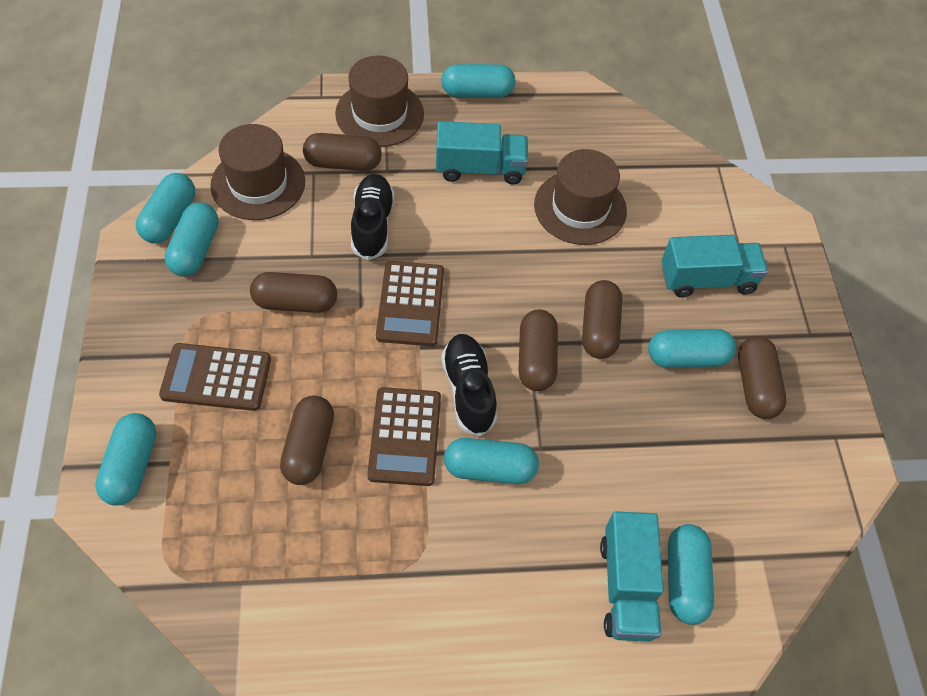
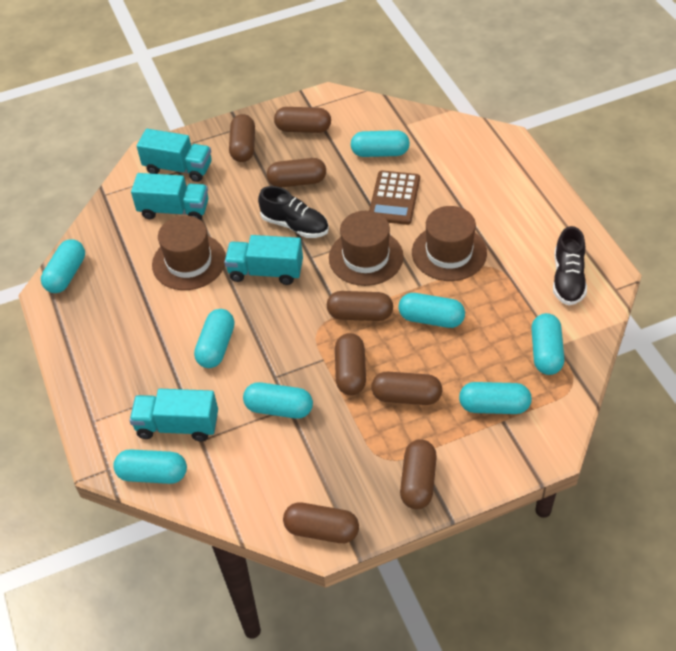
brown calculator: 3 -> 1
brown capsule: 6 -> 8
turquoise capsule: 7 -> 8
turquoise truck: 3 -> 4

